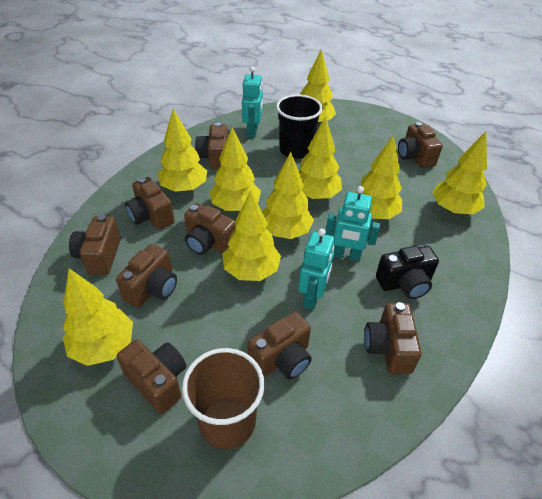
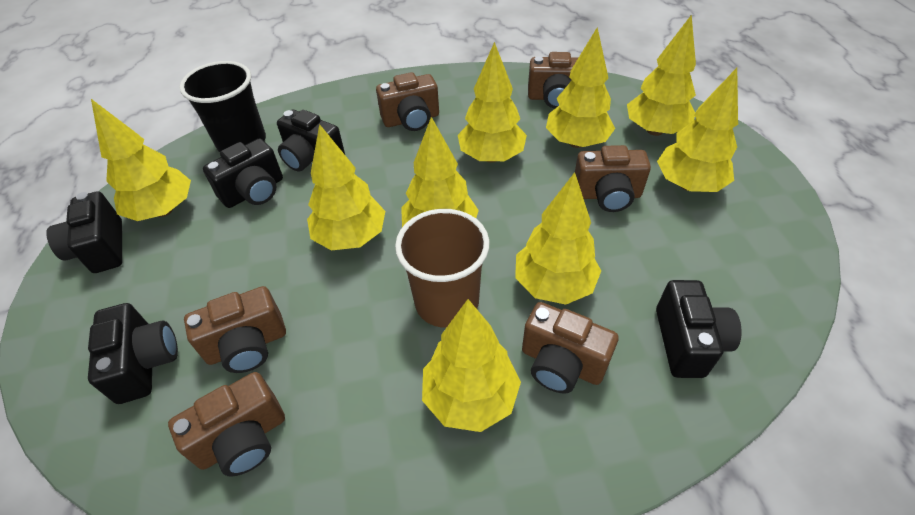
black camera: 1 -> 5
brown camera: 9 -> 6
turquoise robot: 3 -> 0

